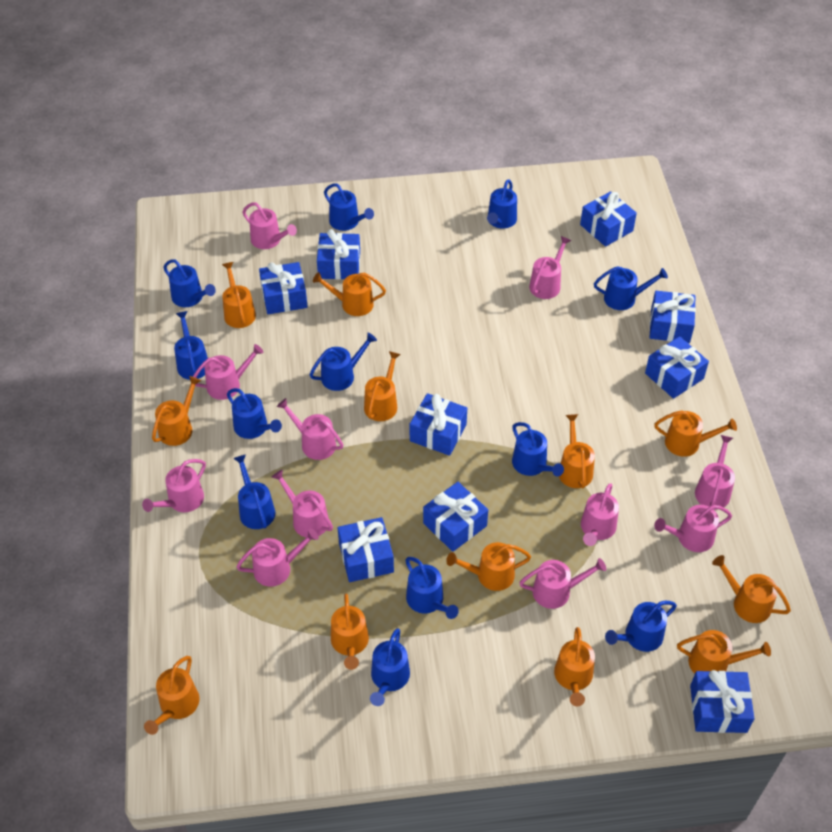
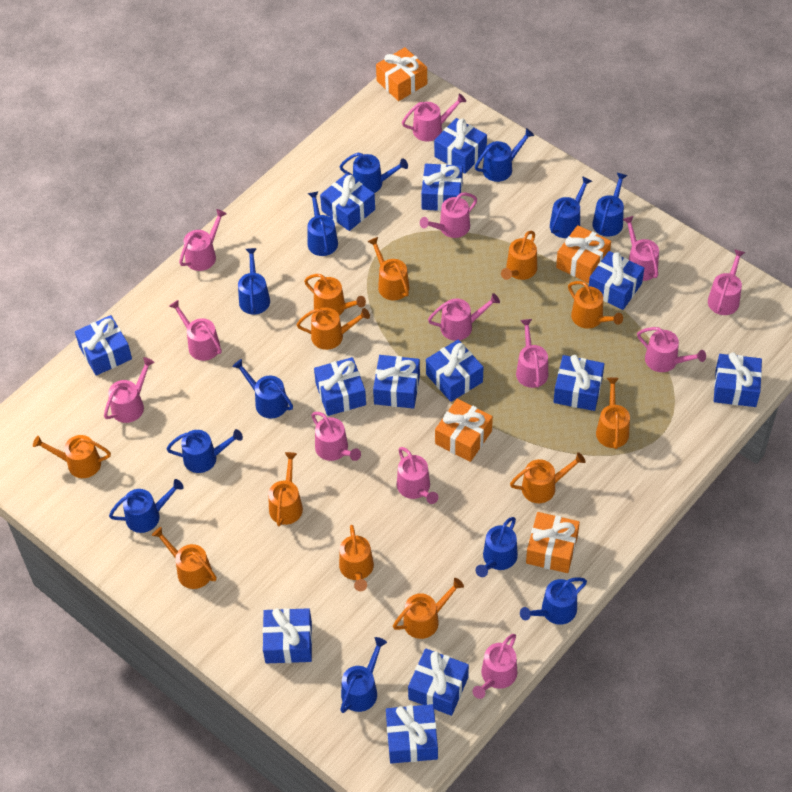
blue gift: 9 -> 13
orange gift: 0 -> 4
pink watering can: 11 -> 13

